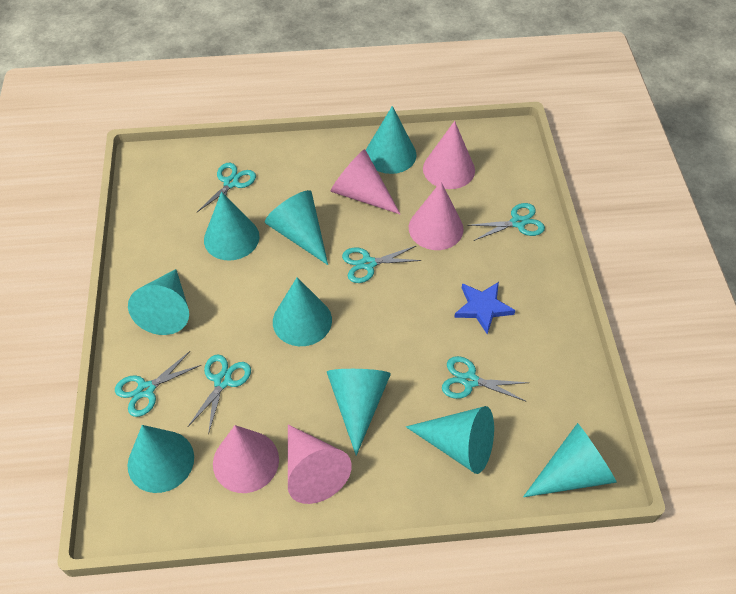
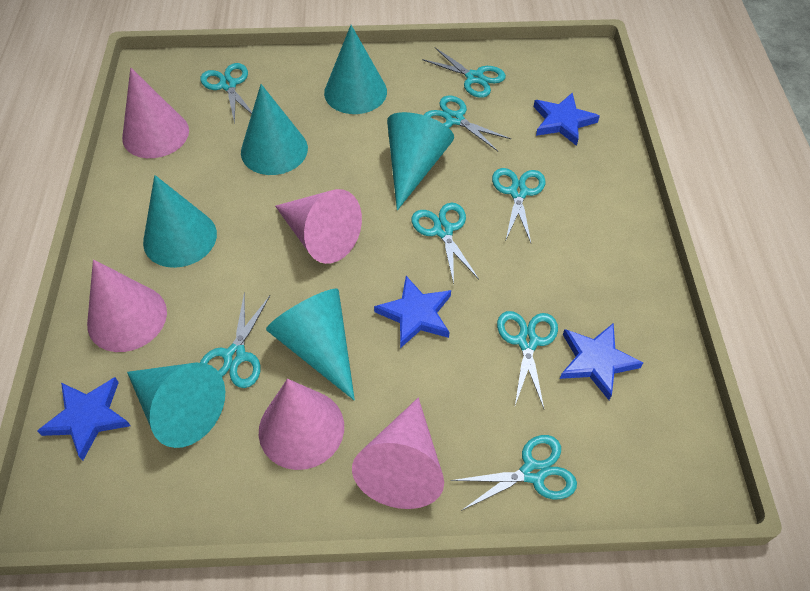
blue star: 1 -> 4
turquoise cone: 9 -> 6
turquoise scissors: 6 -> 8

